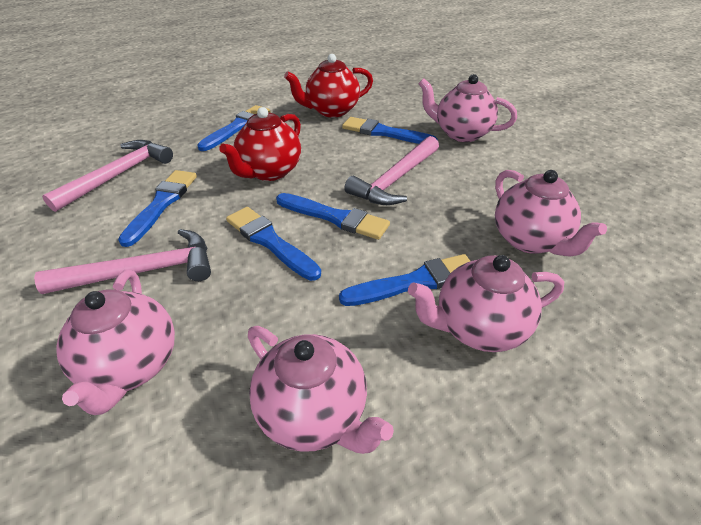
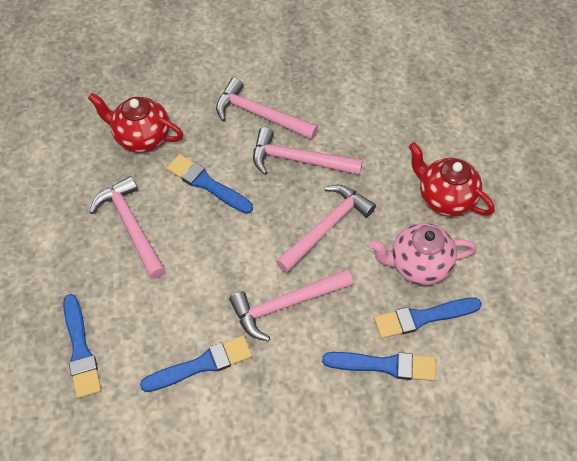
blue brush: 6 -> 5
pink hammer: 3 -> 5
pink teapot: 5 -> 1

